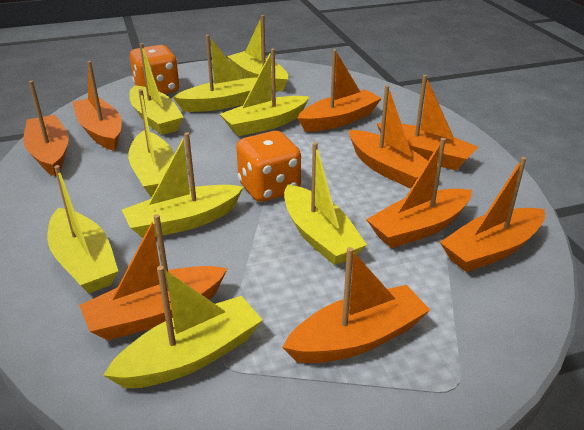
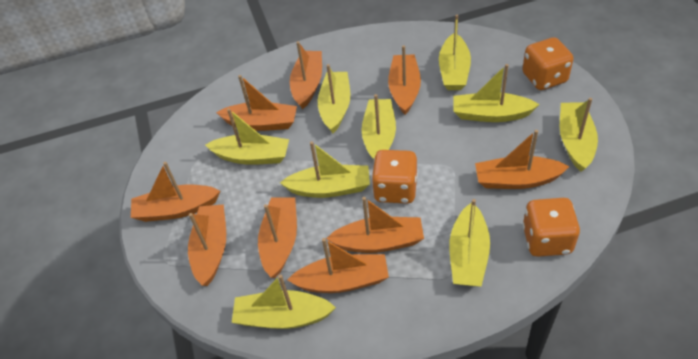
orange dice: 2 -> 3

